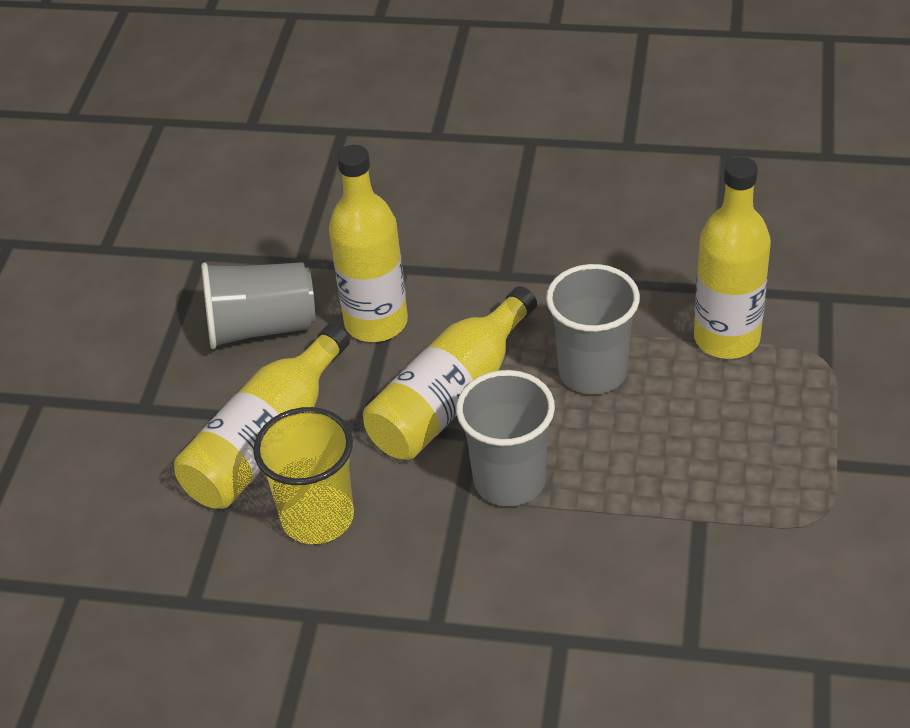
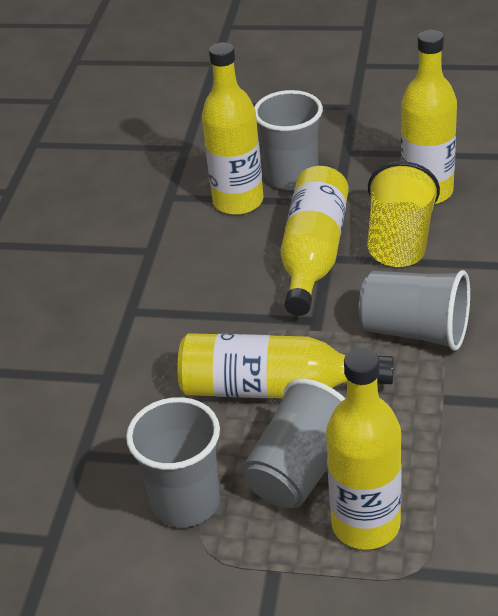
grey cup: 3 -> 4
yellow bottle: 4 -> 5

